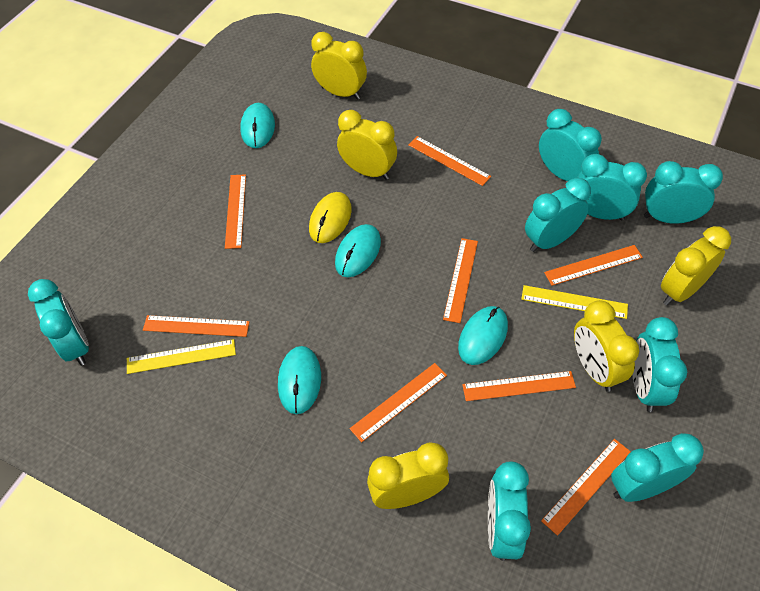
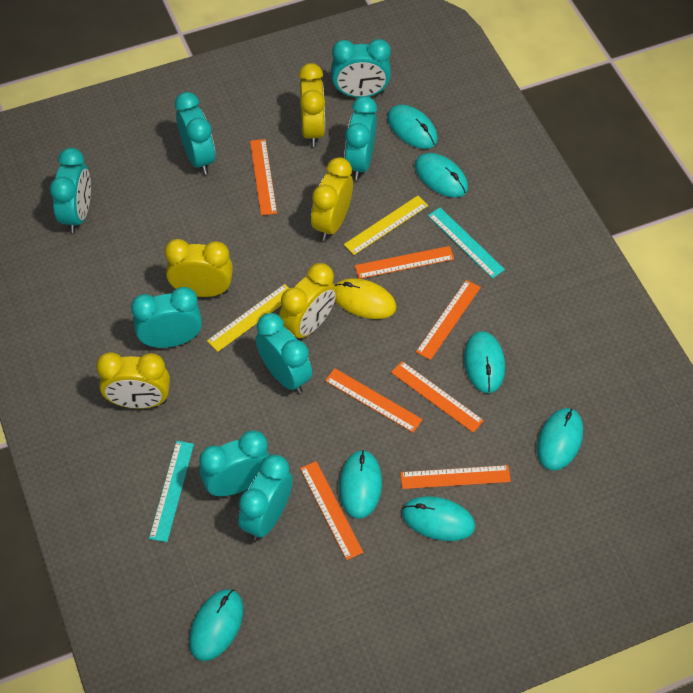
orange ruler: 8 -> 7
turquoise mouse: 4 -> 7
turquoise ruler: 0 -> 2

